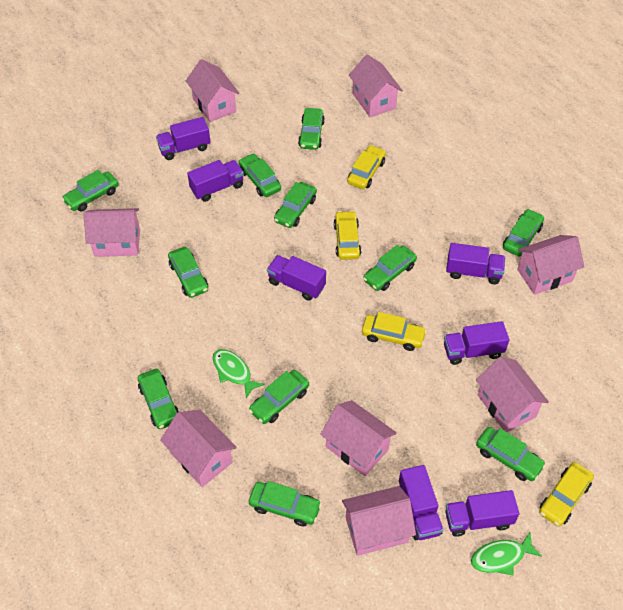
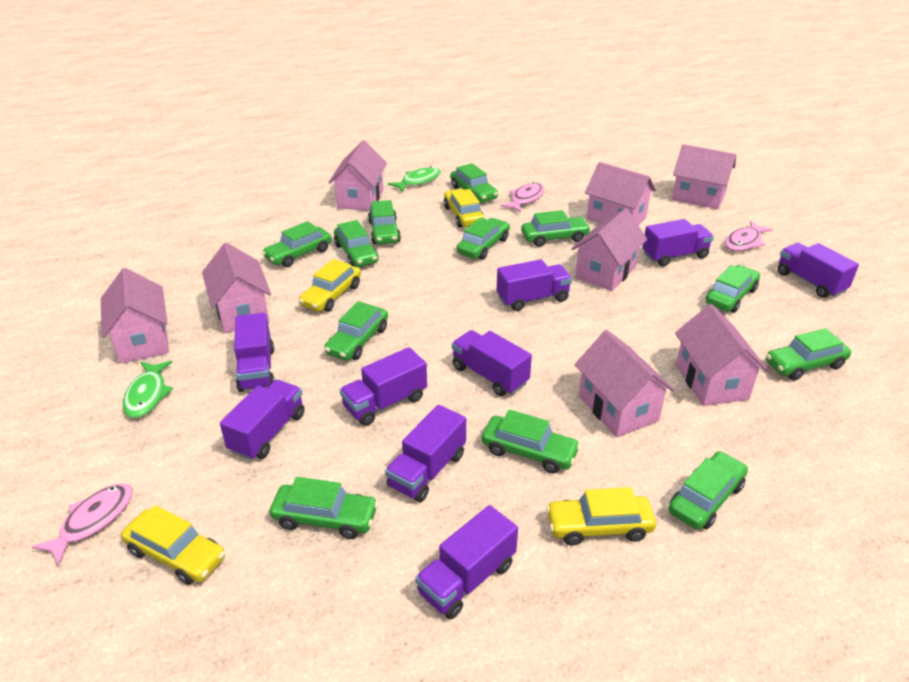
green car: 11 -> 12
pink fish: 0 -> 3
purple truck: 7 -> 9

